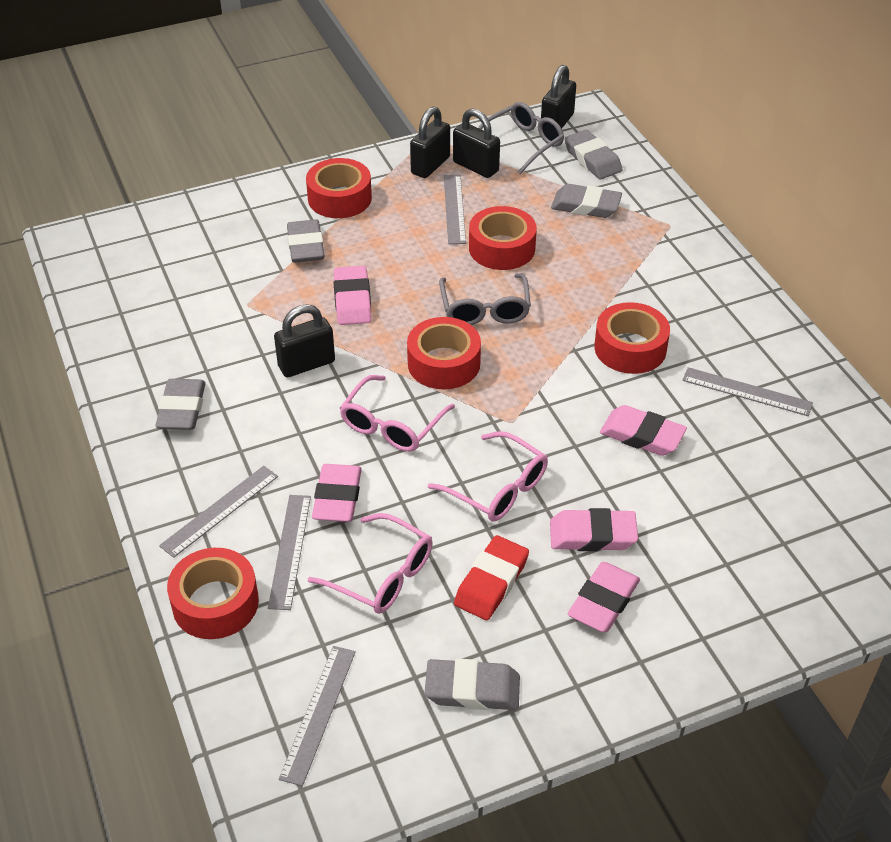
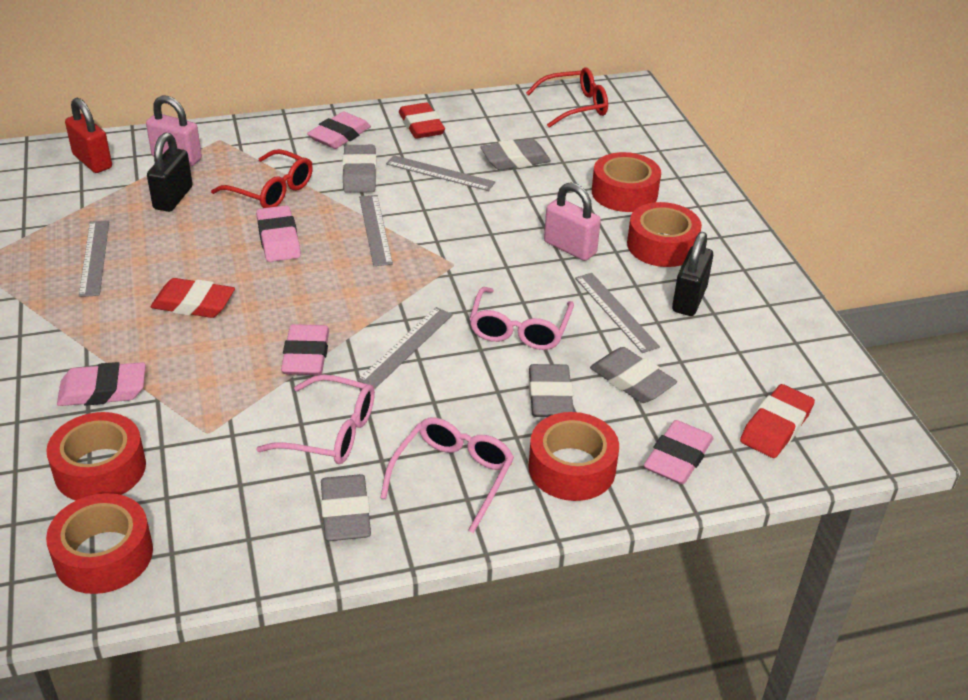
black padlock: 4 -> 2
grey glasses: 2 -> 0
pink padlock: 0 -> 2
red eraser: 1 -> 3
red glasses: 0 -> 2
red padlock: 0 -> 1

